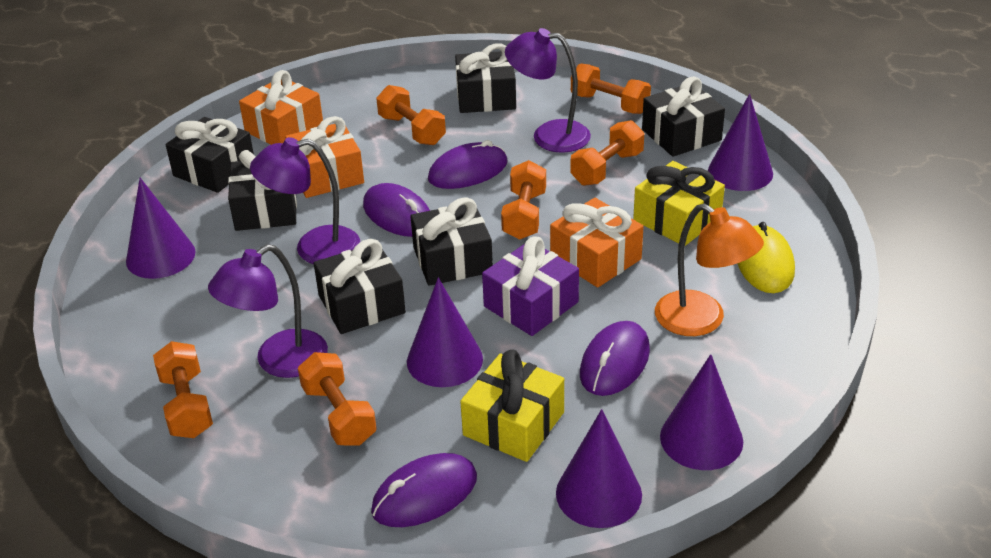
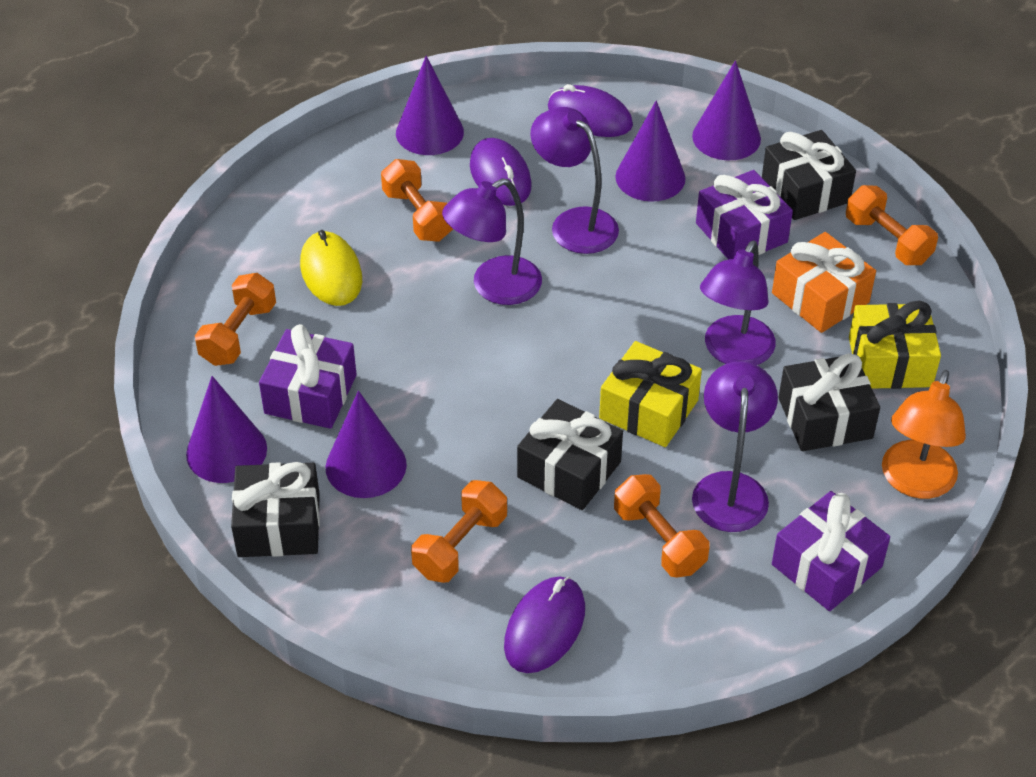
black gift: 6 -> 4
orange dumbbell: 6 -> 5
orange gift: 3 -> 1
purple gift: 1 -> 3
purple lamp: 3 -> 4
purple mouse: 4 -> 3

